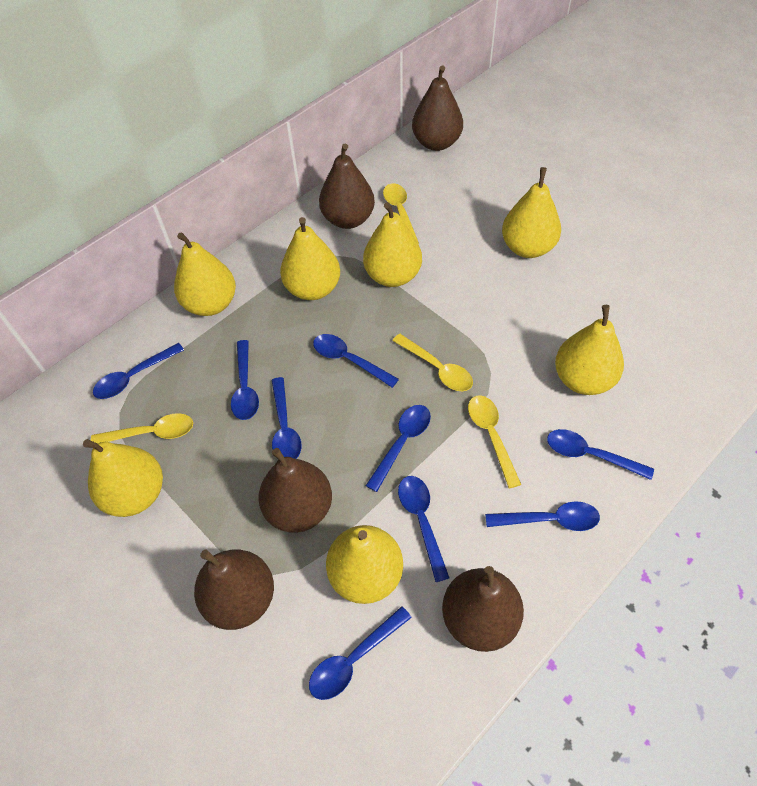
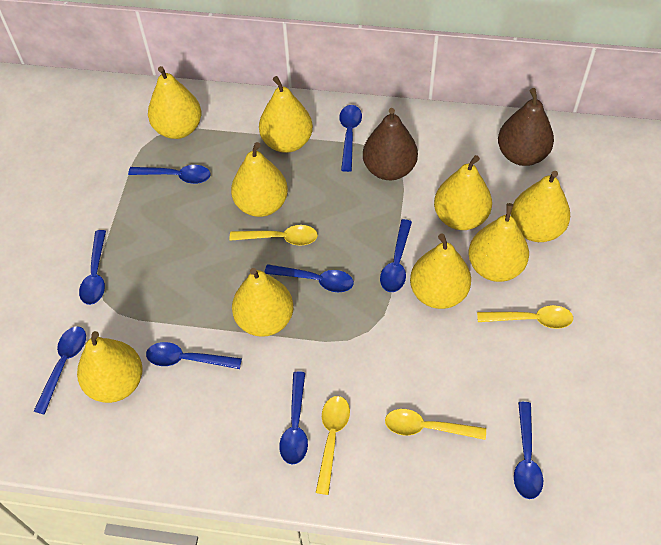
brown pear: 5 -> 2
yellow pear: 7 -> 9

